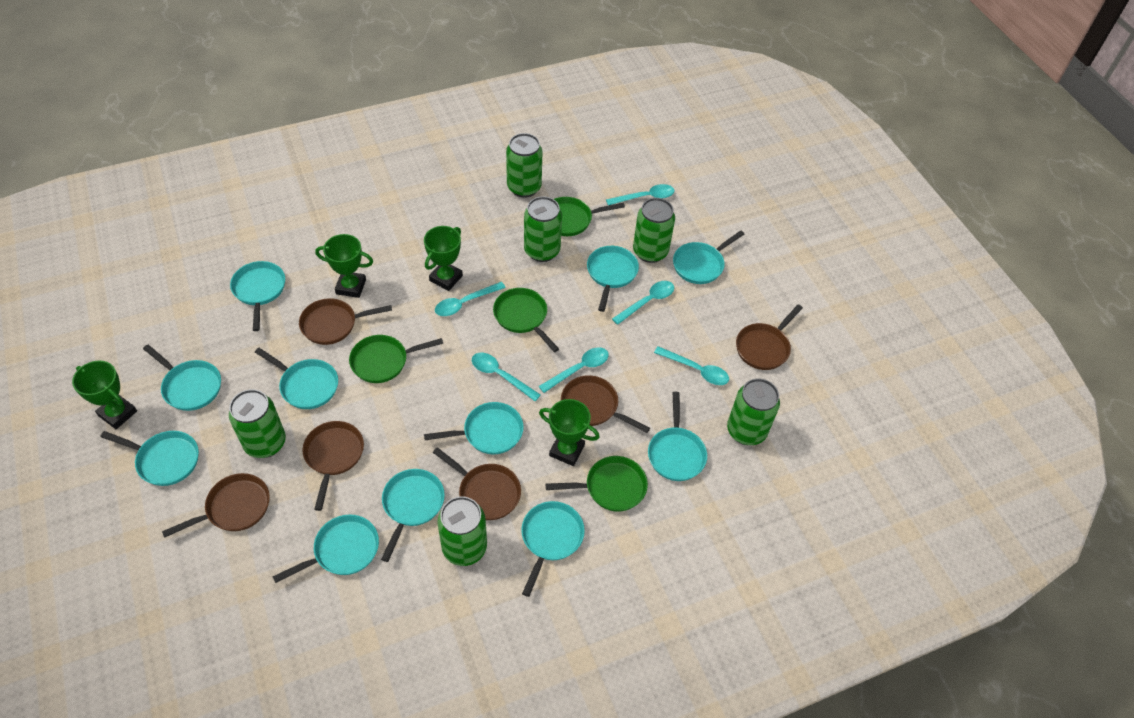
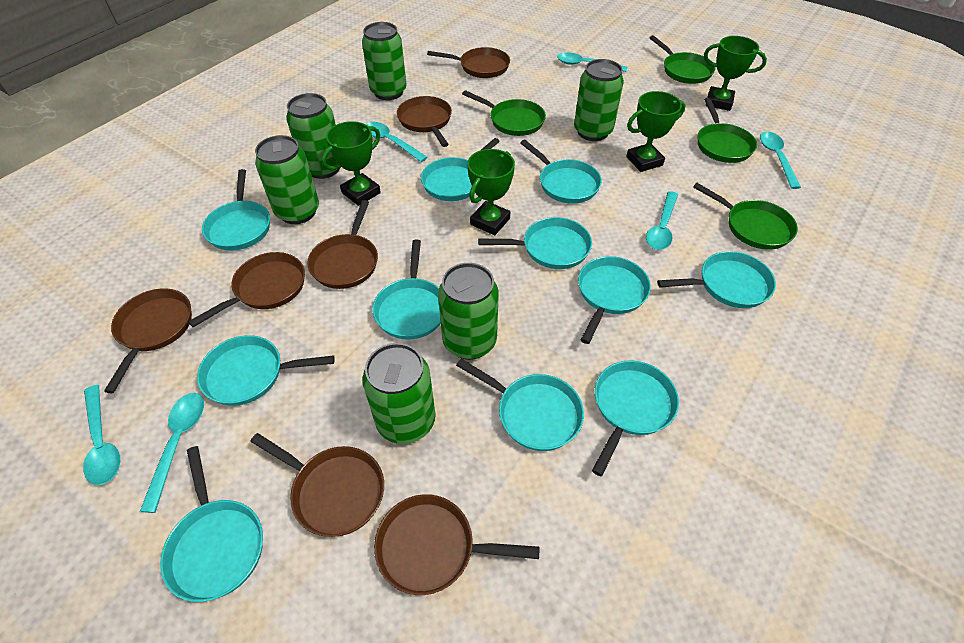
brown pan: 6 -> 7

